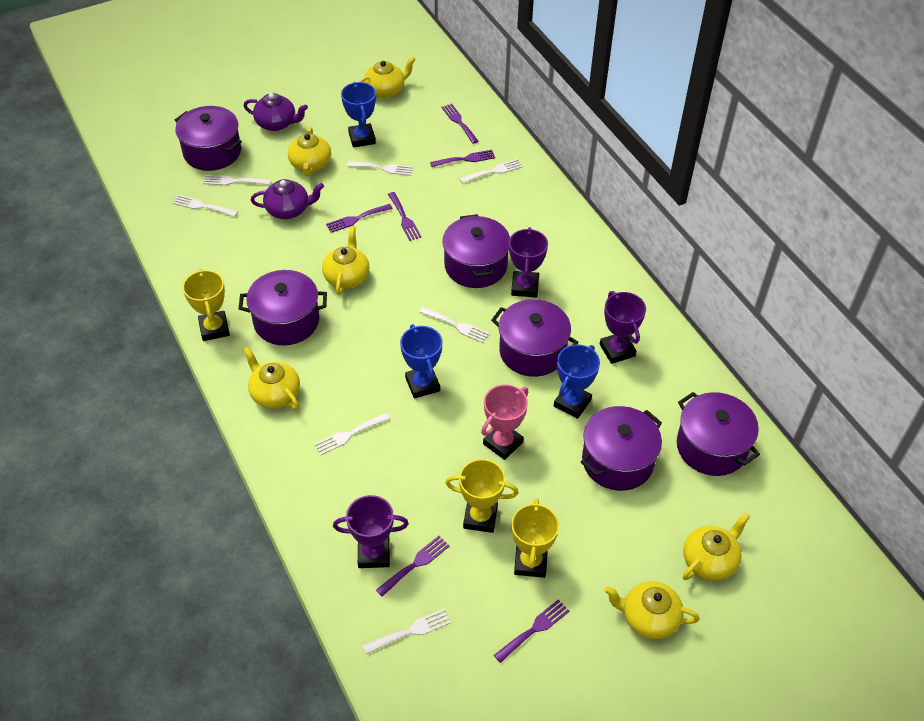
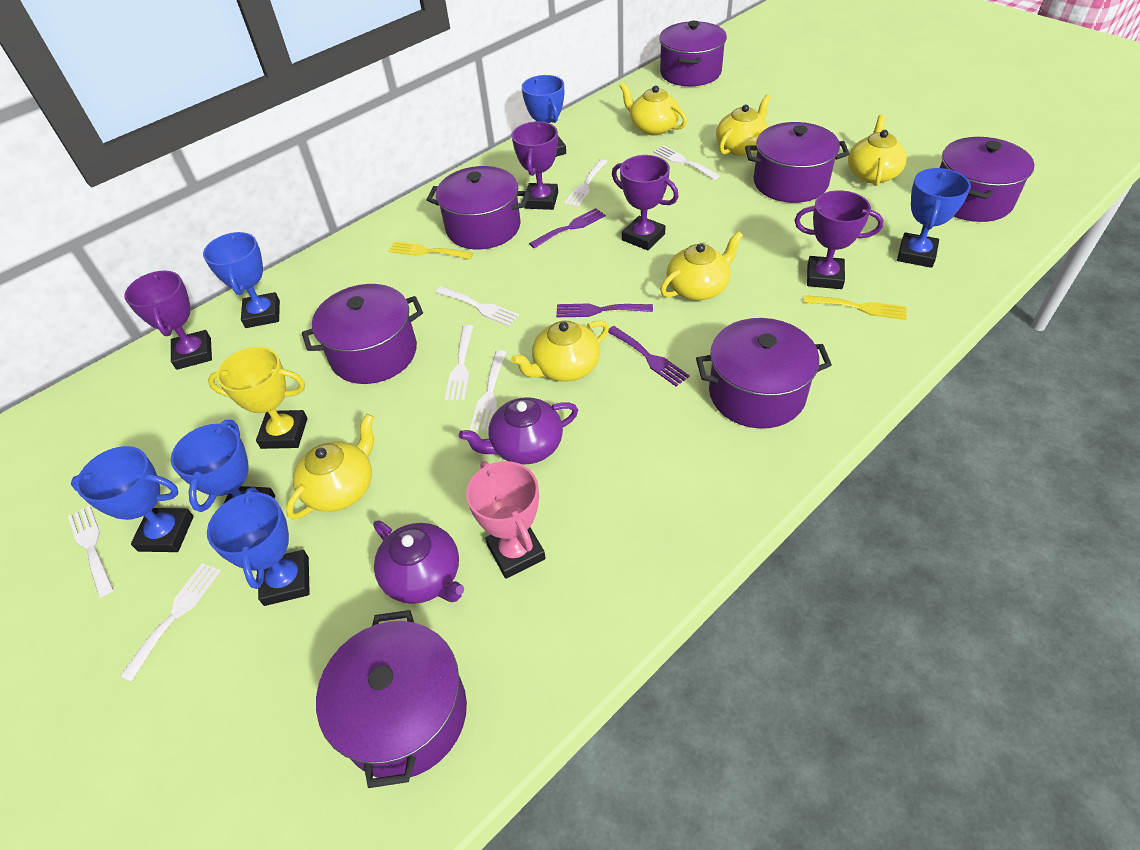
blue trophy: 3 -> 6
purple fork: 6 -> 3
purple pot: 6 -> 7
purple trophy: 3 -> 4
yellow fork: 0 -> 2
yellow trophy: 3 -> 1

